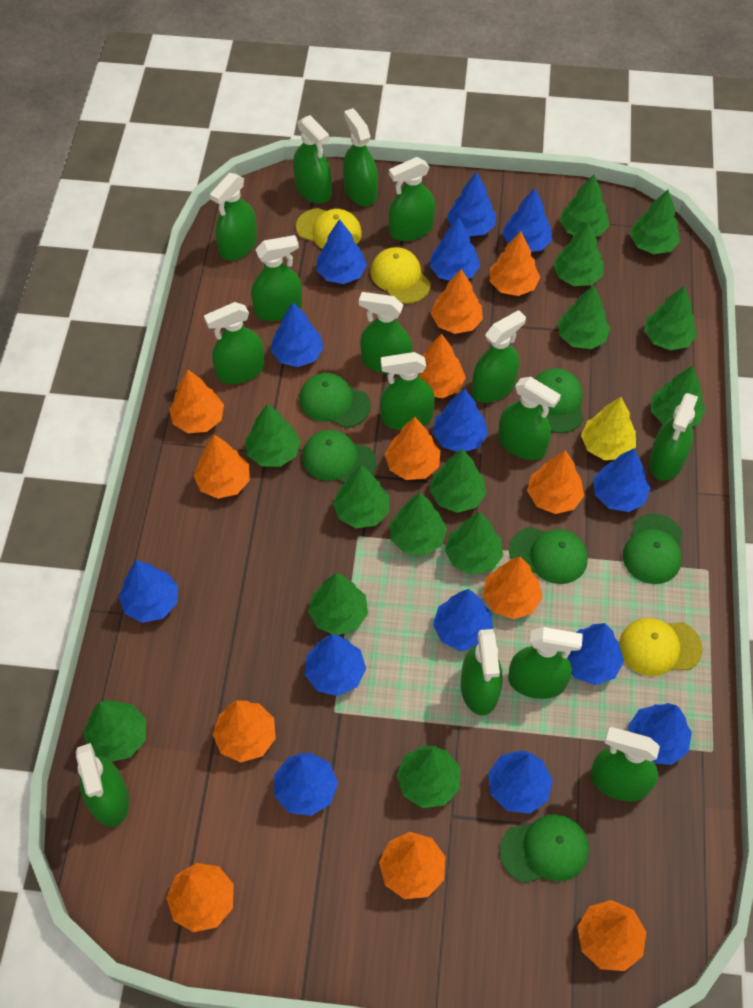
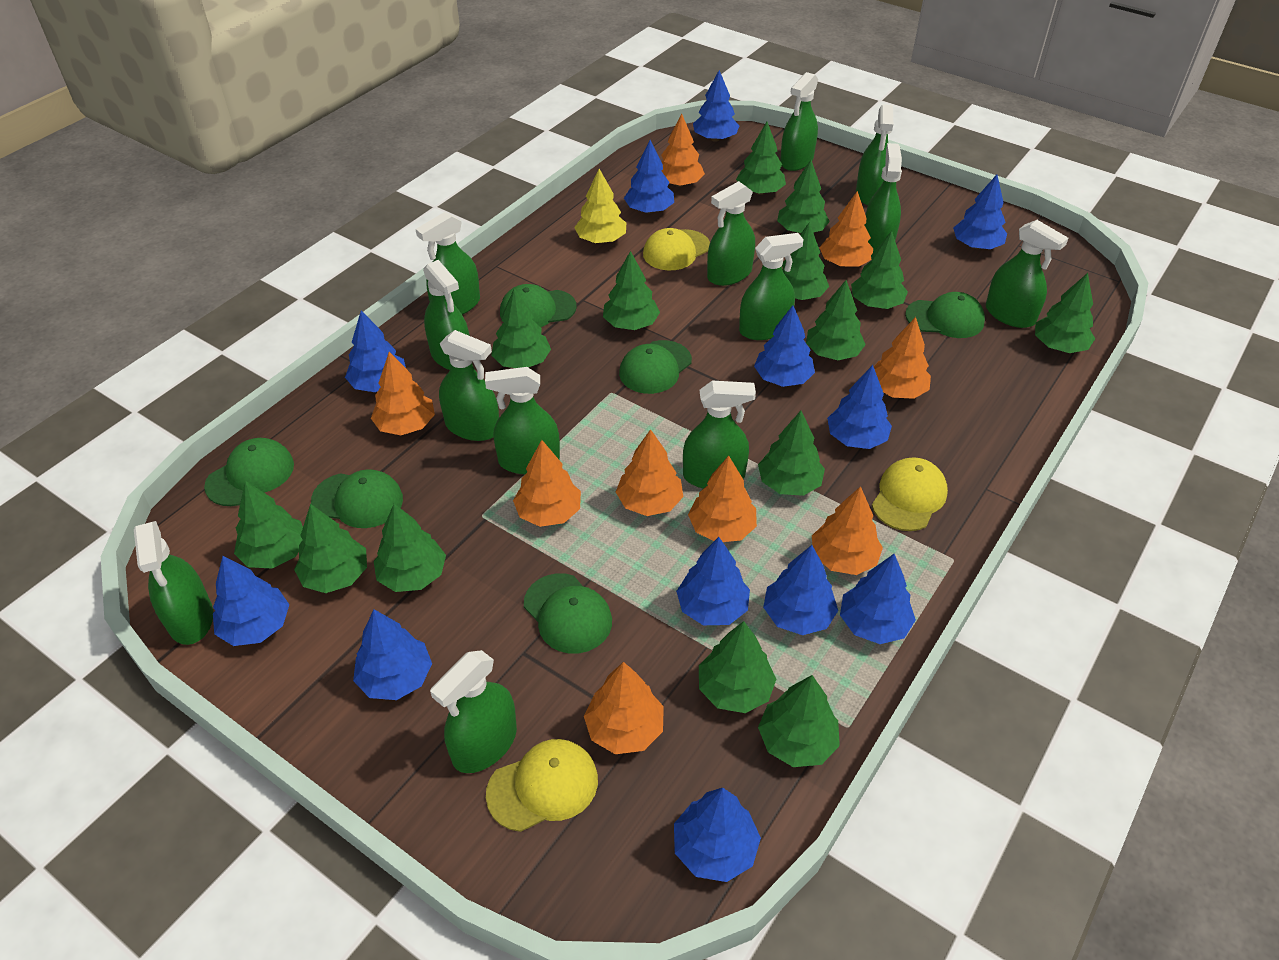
blue tree: 14 -> 12
green spray bottle: 15 -> 13
orange tree: 12 -> 9

